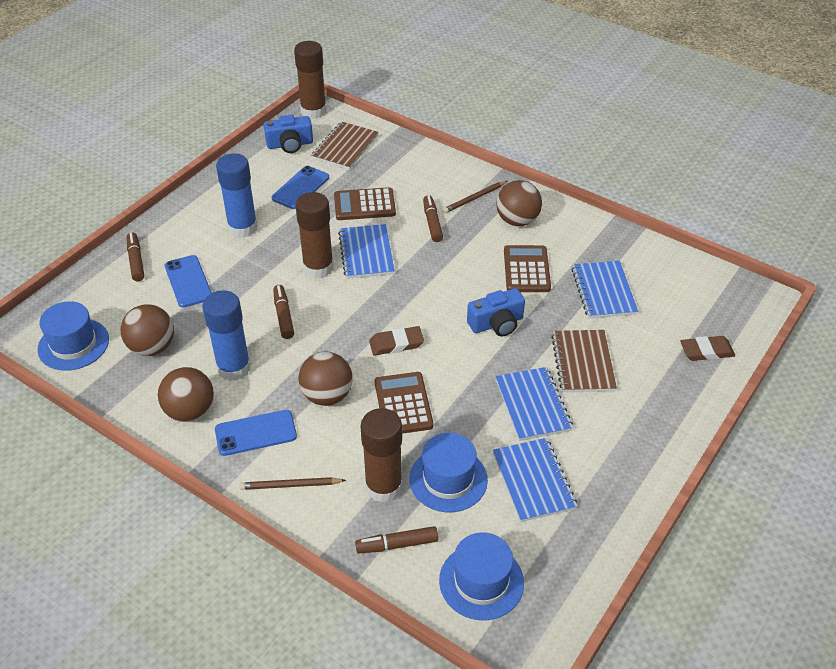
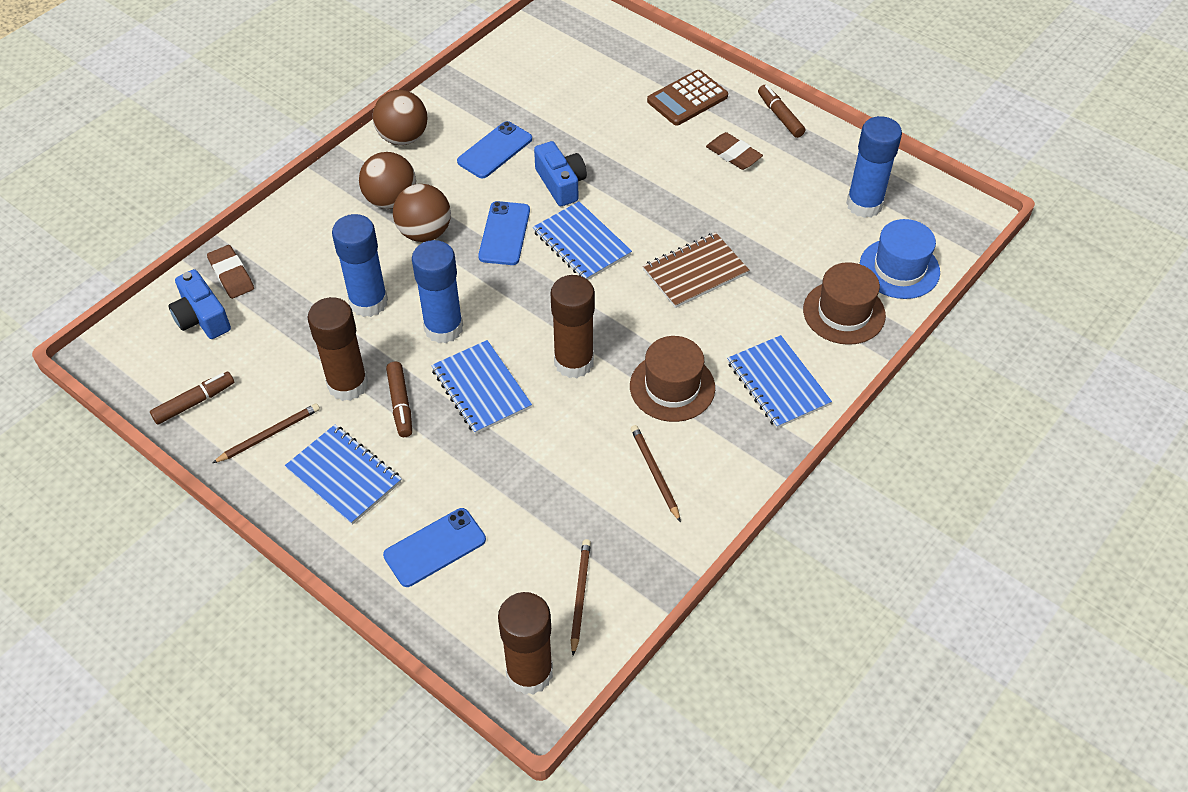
blue glue stick: 2 -> 3
blue hat: 3 -> 1
brown ball: 4 -> 3
brown calculator: 3 -> 1
brown hat: 0 -> 2
brown marker: 4 -> 3
brown notebook: 2 -> 1
brown pencil: 2 -> 3

